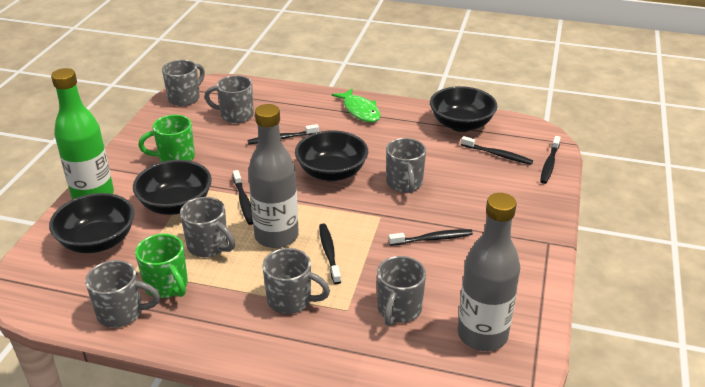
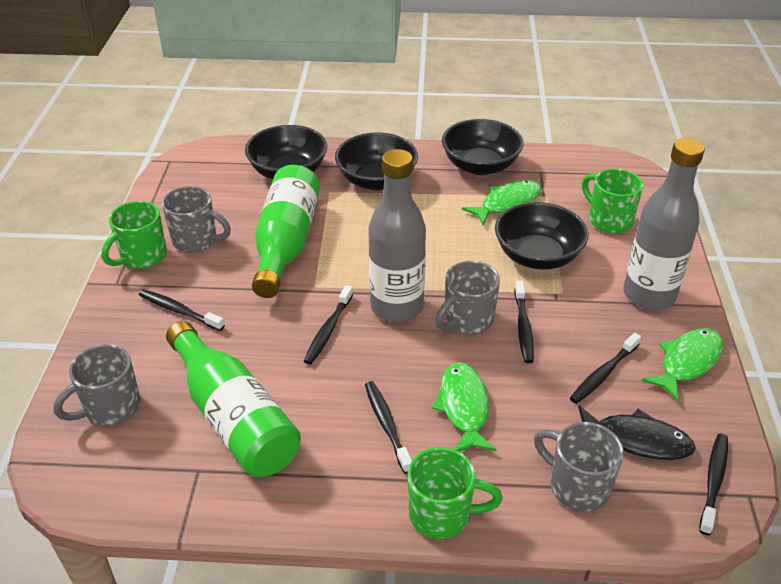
black fish: 0 -> 1
green bottle: 1 -> 2
green fish: 1 -> 3
green mug: 2 -> 3
grey mug: 7 -> 4

